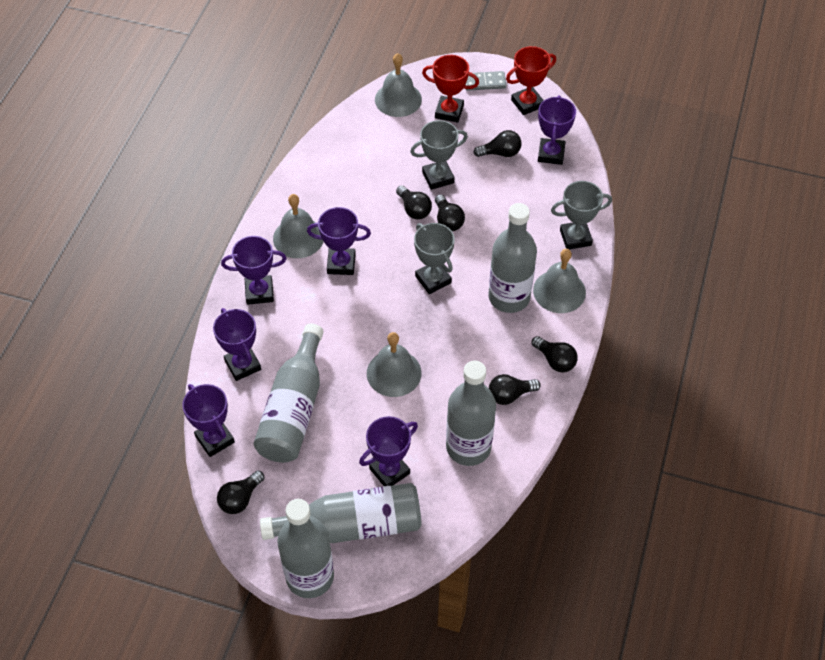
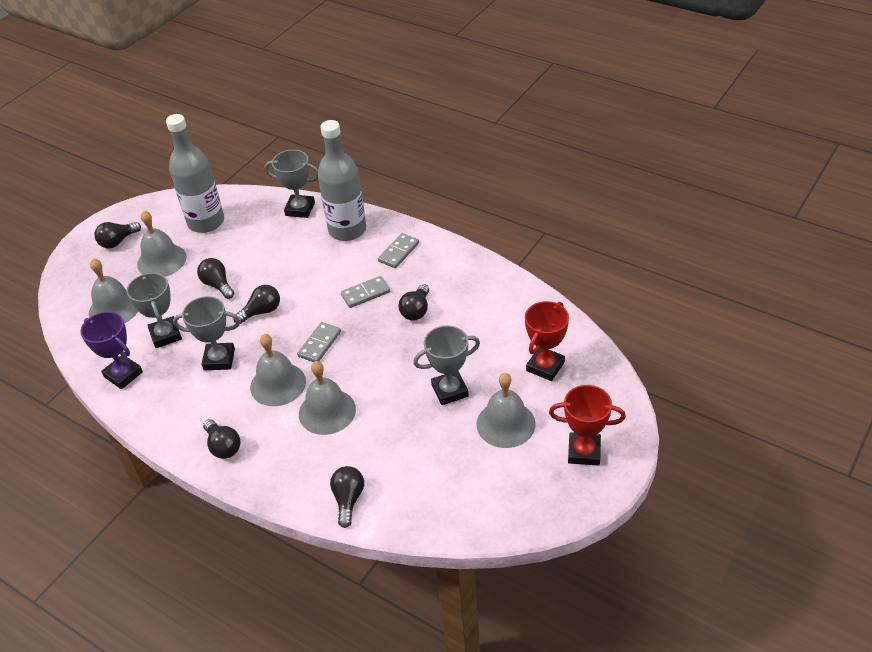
grey bell: 4 -> 5
grey bottle: 5 -> 2
grey domino: 1 -> 3
grey trophy: 3 -> 4
purple trophy: 6 -> 1

